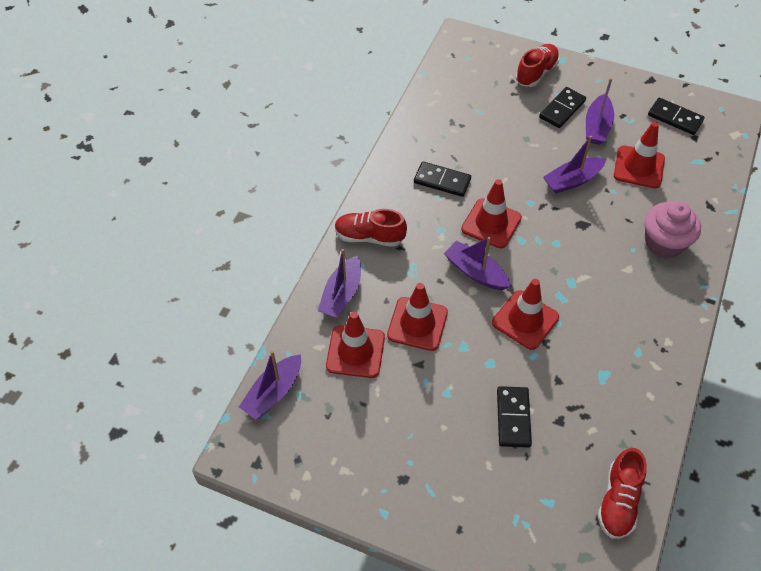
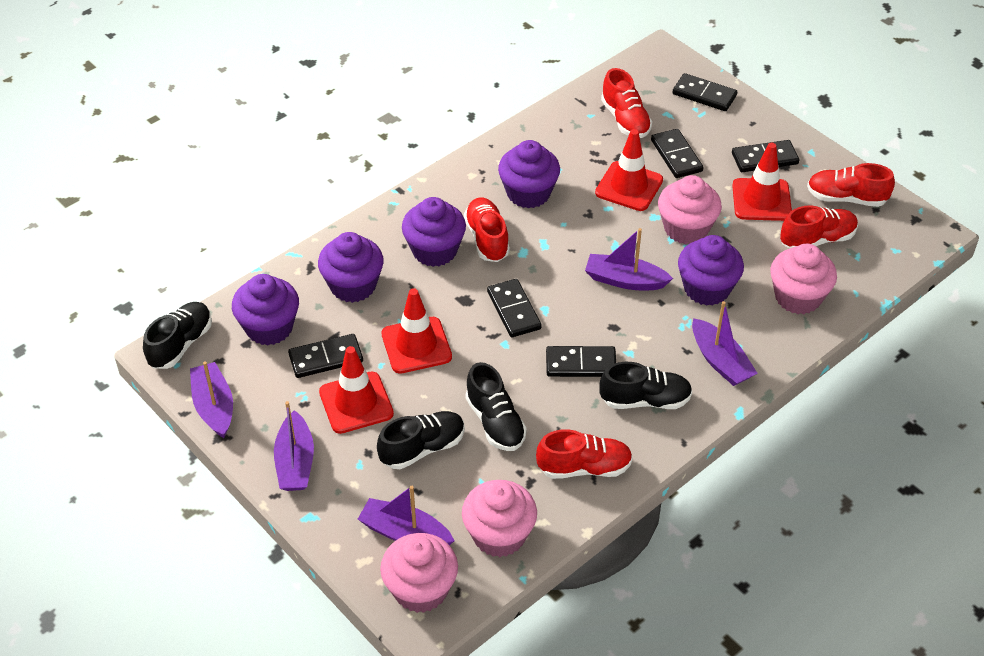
black domino: 4 -> 6
black shoe: 0 -> 4
pink cupcake: 1 -> 4
purple cupcake: 0 -> 5
red shoe: 3 -> 5
red traffic cone: 5 -> 4

